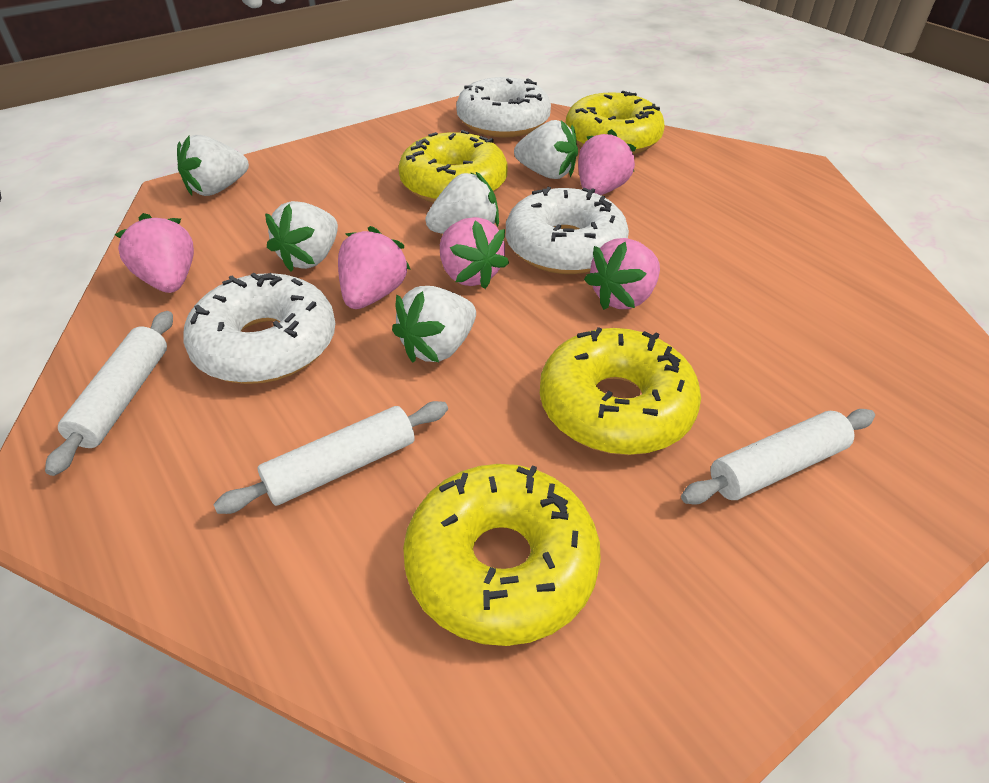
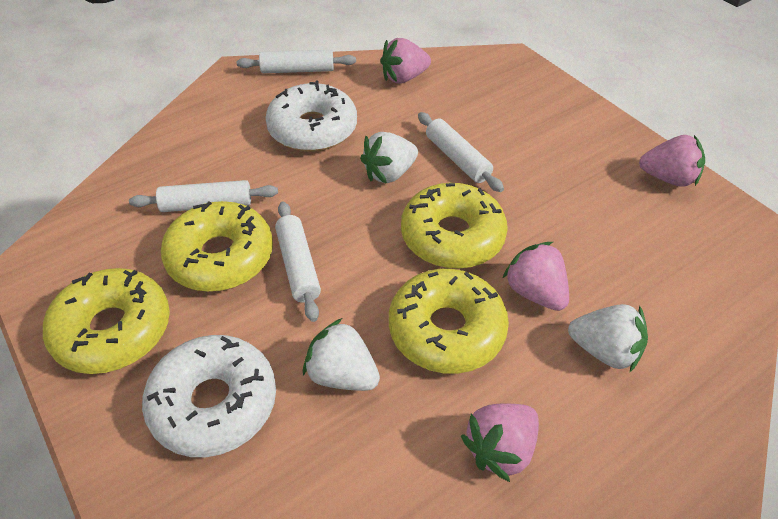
pink strawberry: 5 -> 4
white donut: 3 -> 2
white rolling pin: 3 -> 4
white strawberry: 5 -> 3

